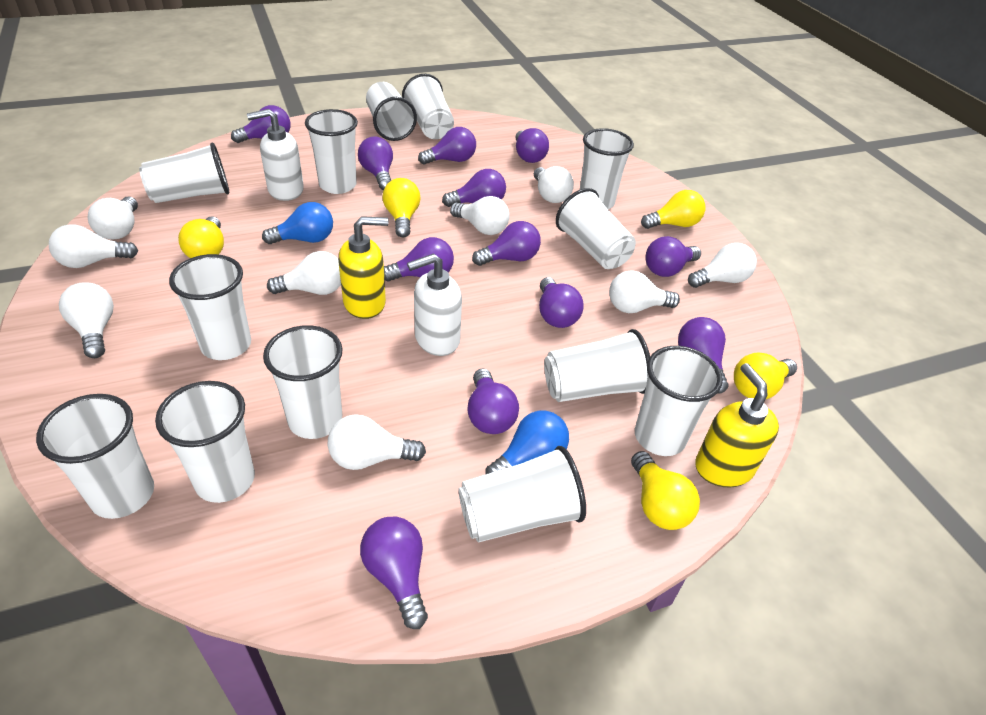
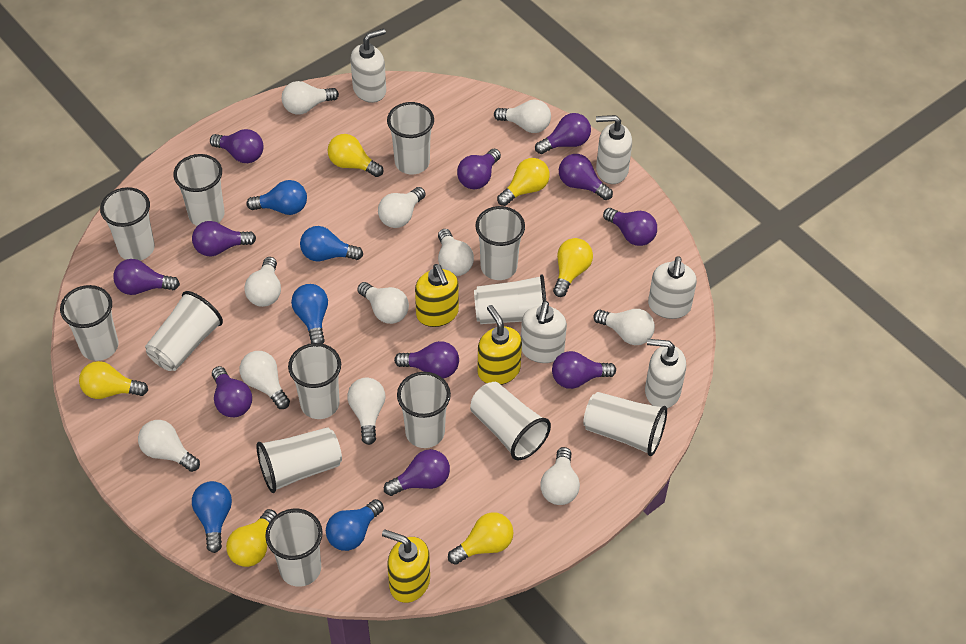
blue light bulb: 2 -> 5
purple light bulb: 12 -> 11
white light bulb: 9 -> 11
white soap dispenser: 2 -> 5
yellow light bulb: 5 -> 6
yellow soap dispenser: 2 -> 3

